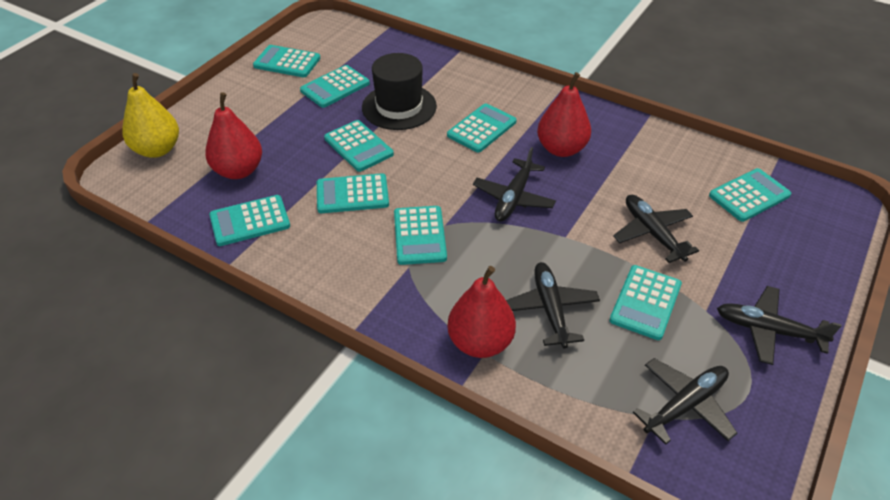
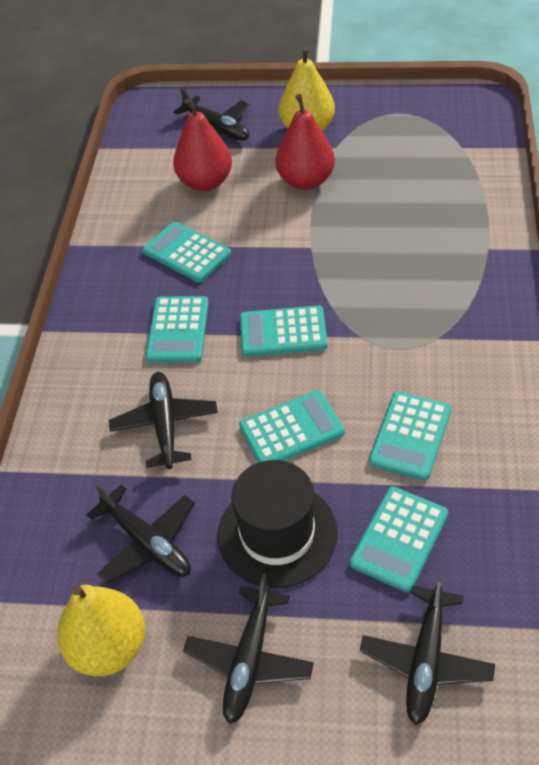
red pear: 3 -> 2
turquoise calculator: 9 -> 6
yellow pear: 1 -> 2

